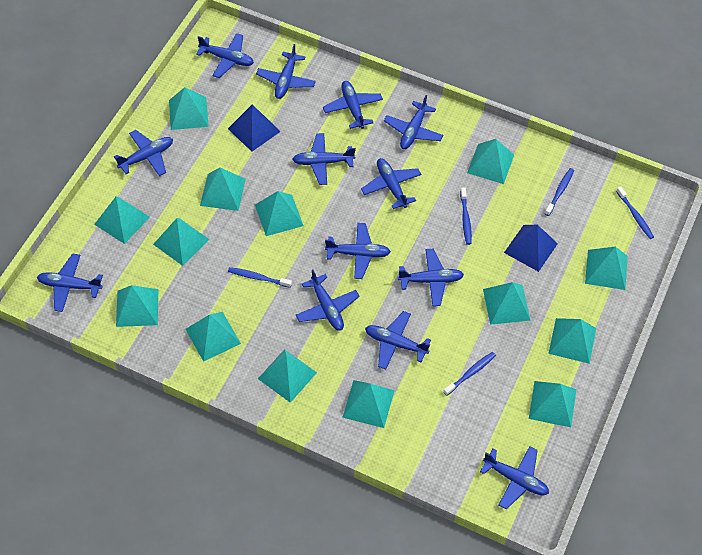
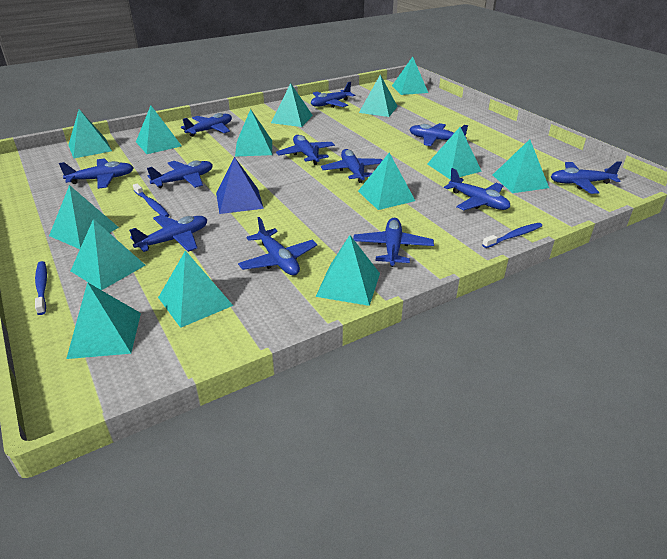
blue plane: 13 -> 12
blue pyramid: 2 -> 1
blue toothbrush: 5 -> 3

